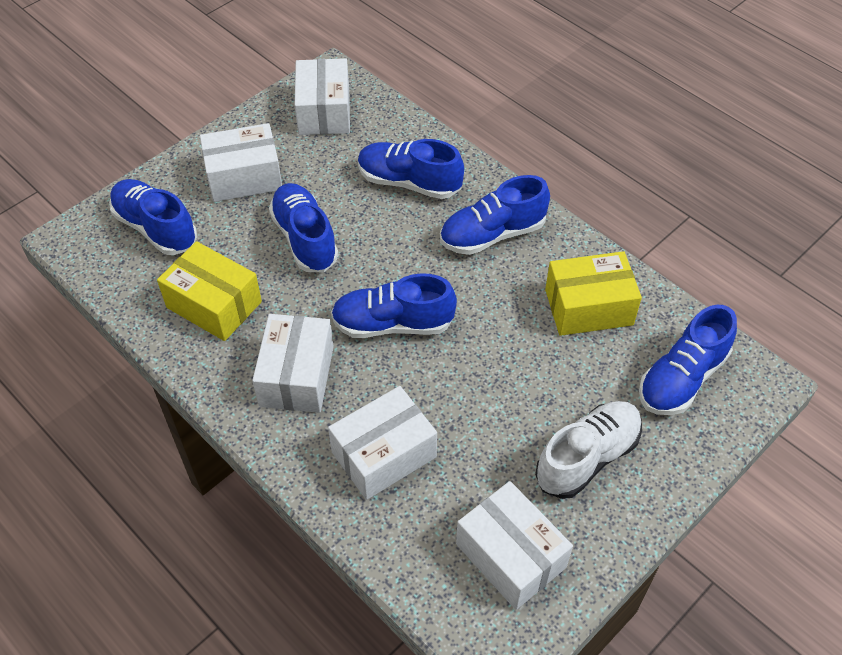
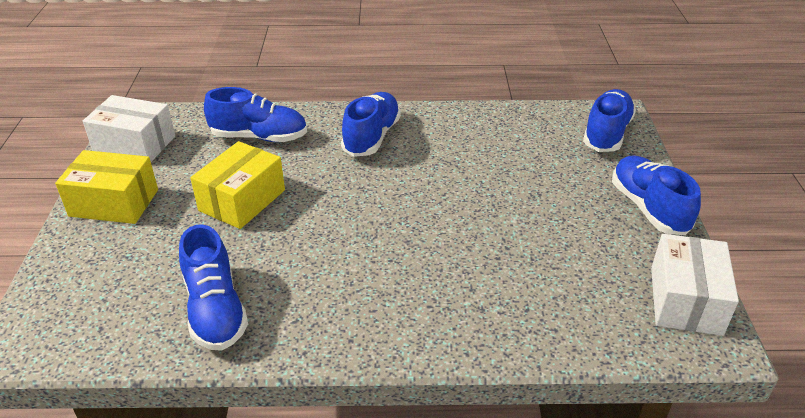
blue shoe: 6 -> 5
white box: 5 -> 2
white shoe: 1 -> 0

